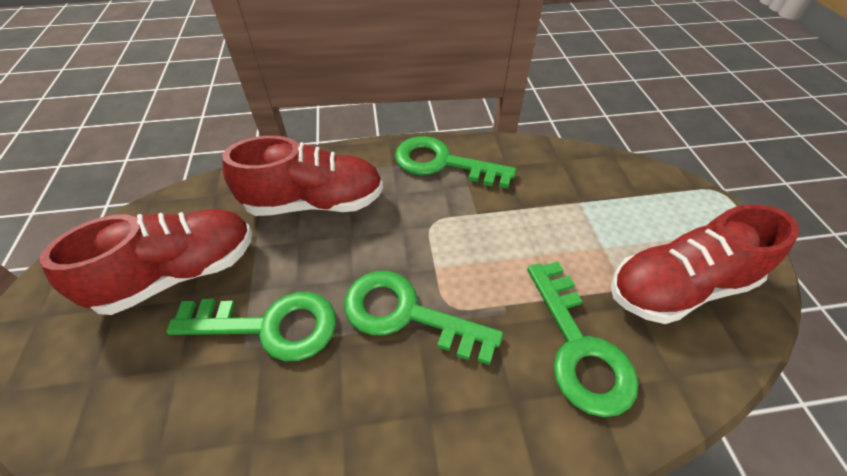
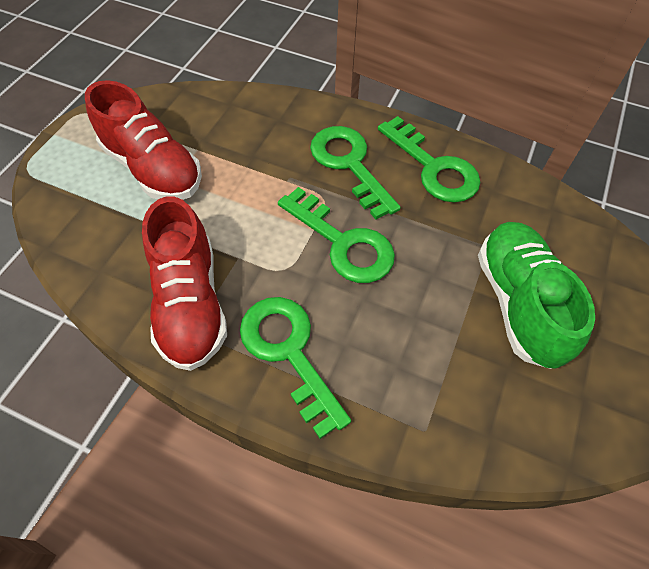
green shoe: 0 -> 1
red shoe: 3 -> 2

